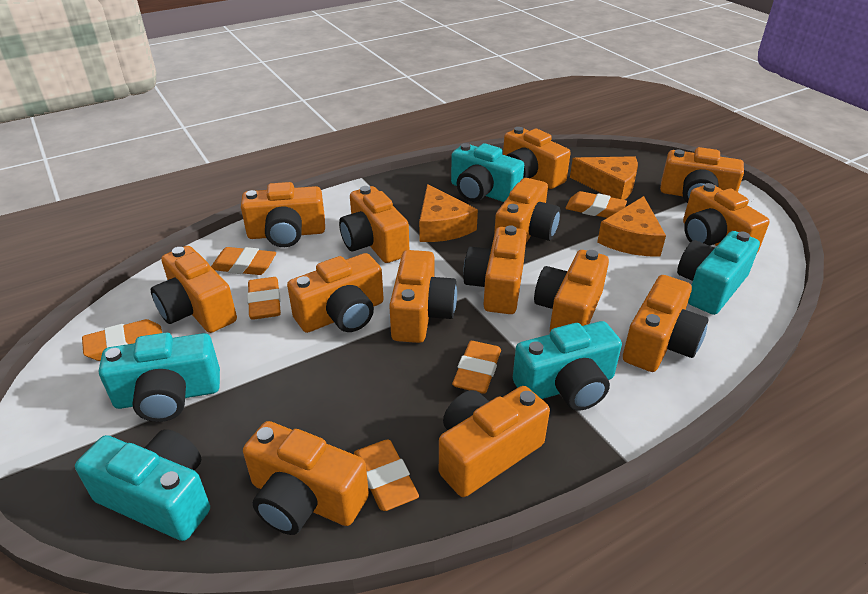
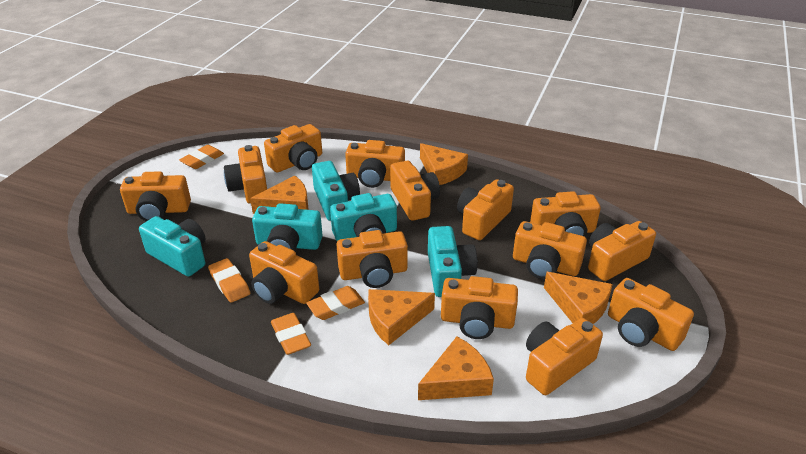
orange cheese: 3 -> 5
orange eraser: 6 -> 4

